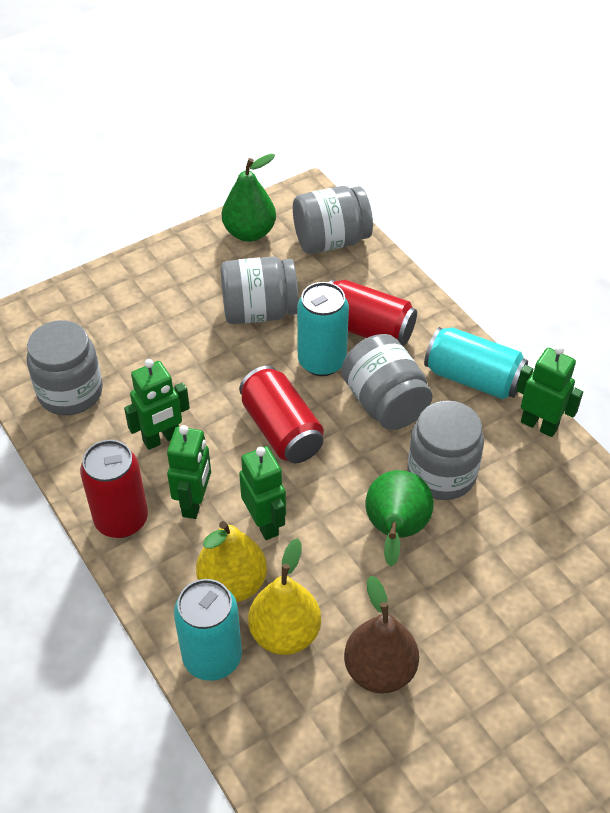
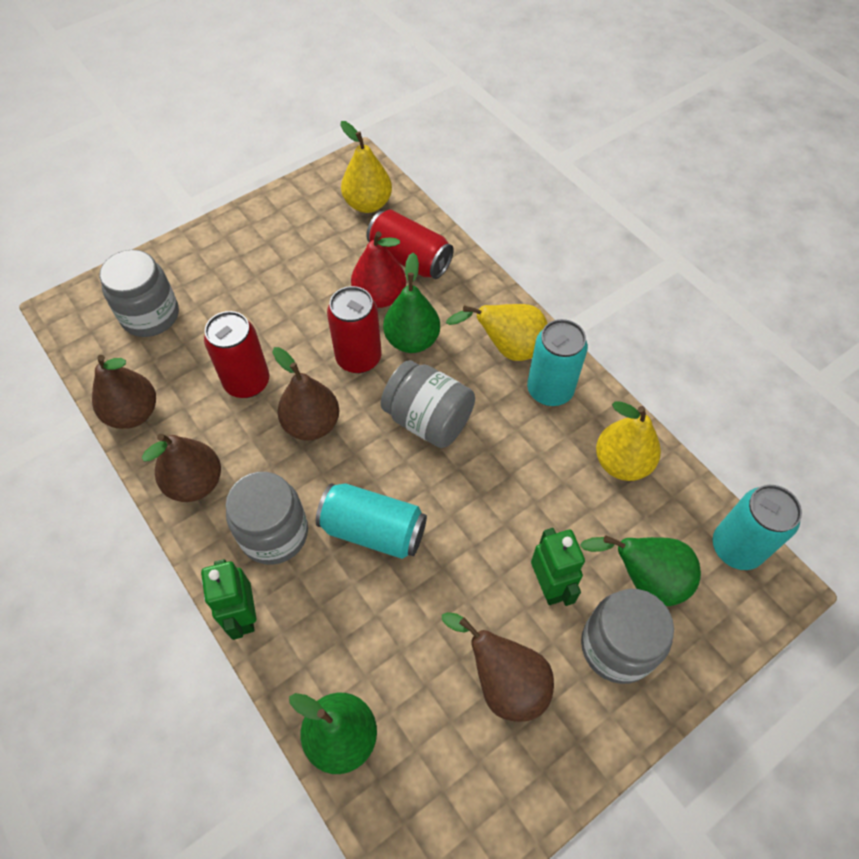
brown pear: 1 -> 4
green pear: 2 -> 3
green robot: 4 -> 2
grey jar: 5 -> 4
red pear: 0 -> 1
yellow pear: 2 -> 3

